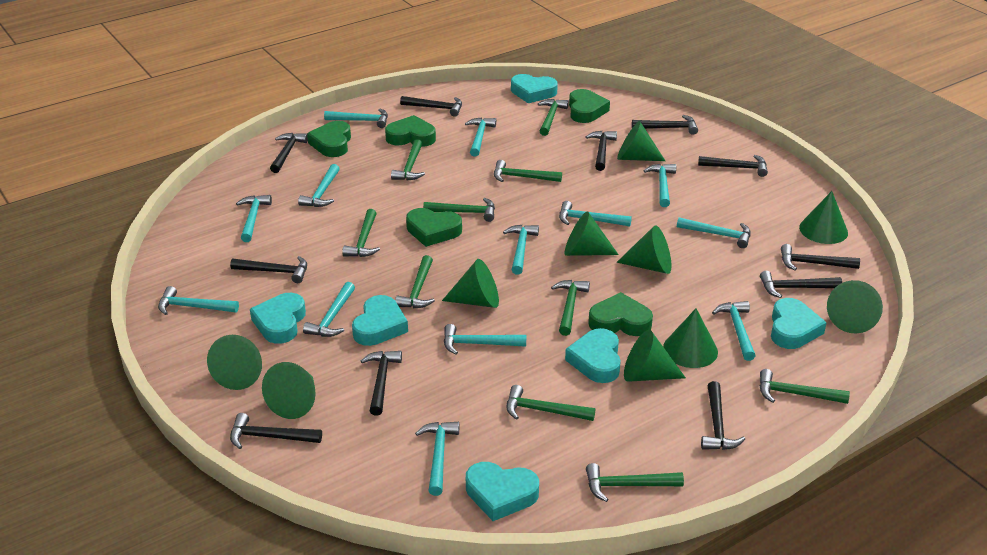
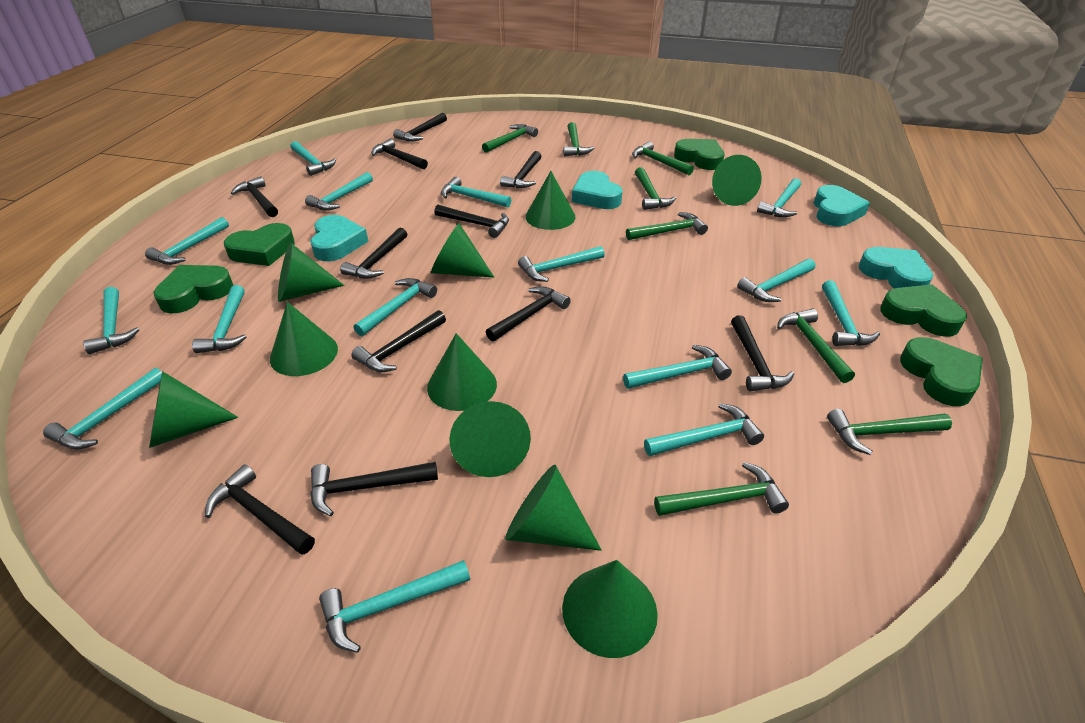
green hammer: 10 -> 8
turquoise hammer: 13 -> 15
turquoise heart: 6 -> 4

